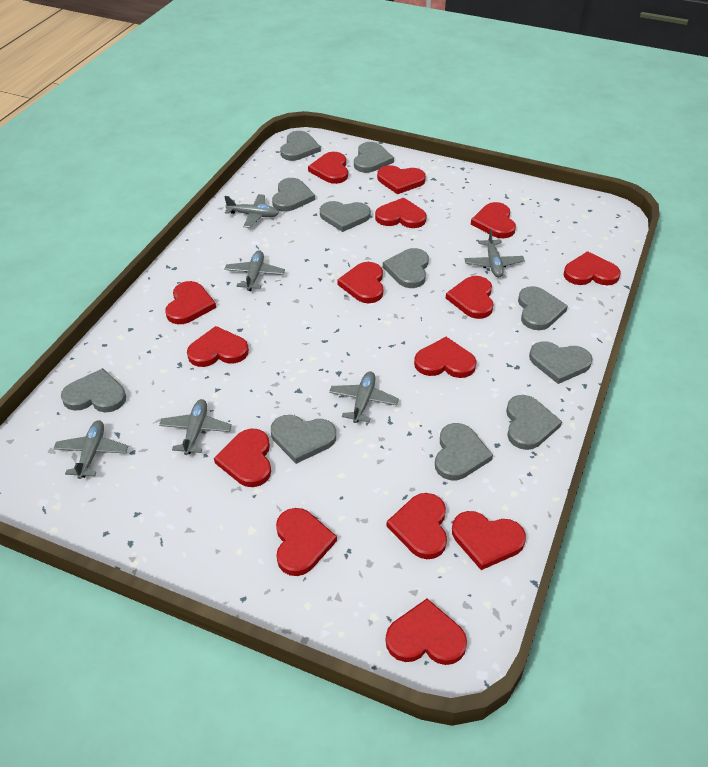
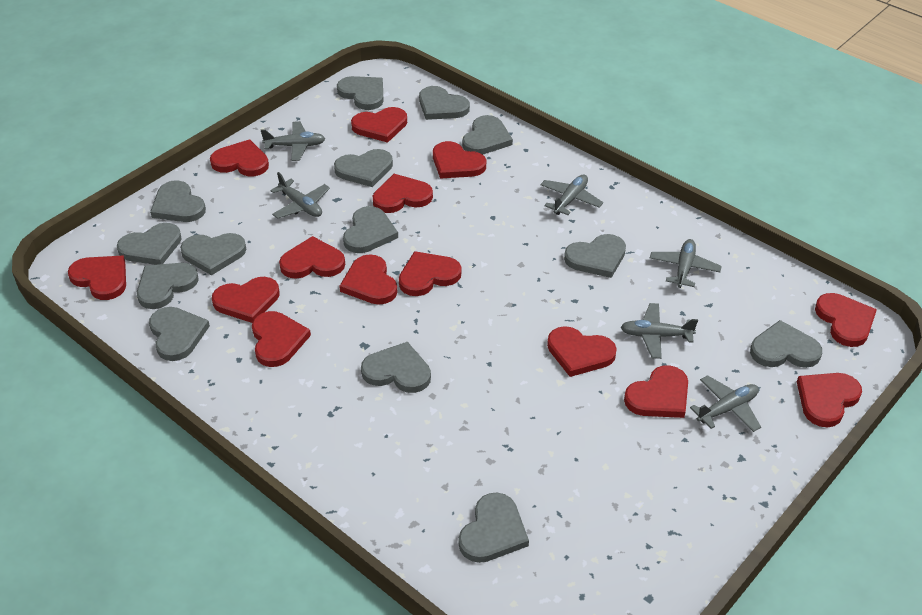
grey heart: 11 -> 14
red heart: 15 -> 14

